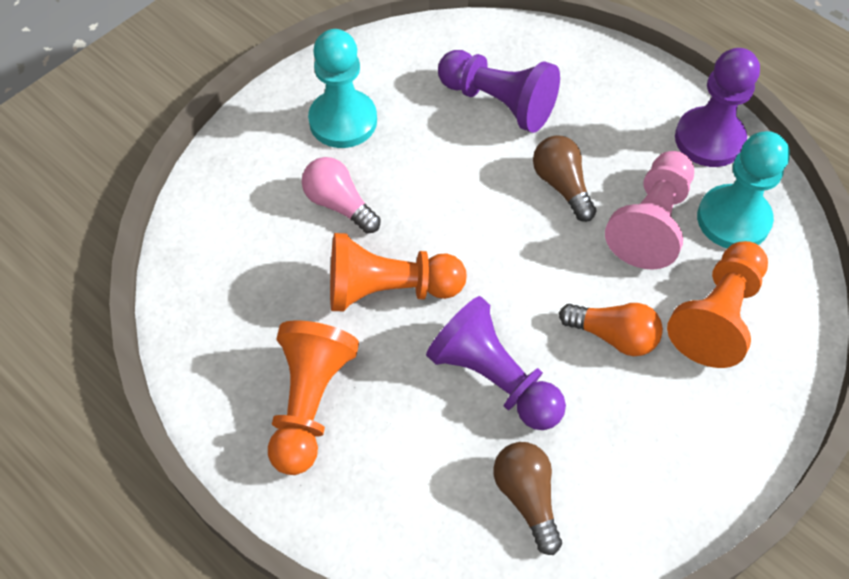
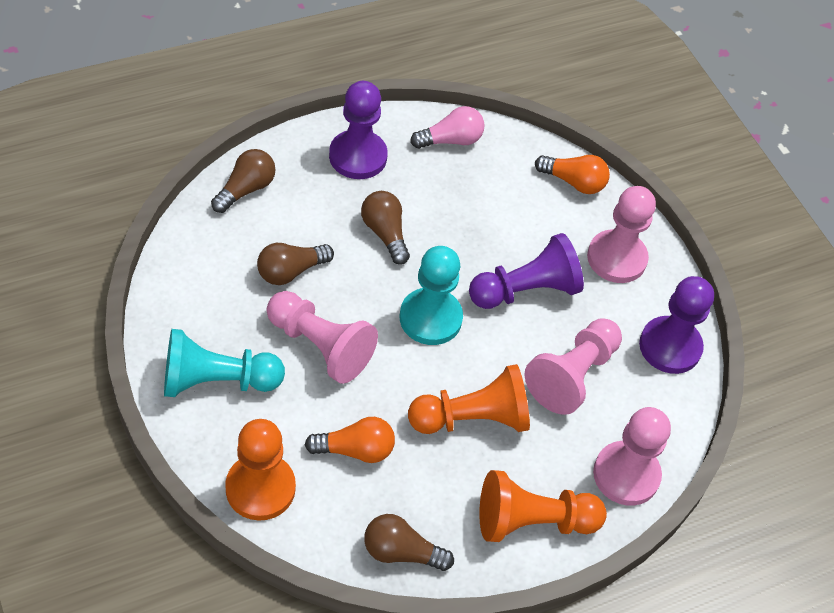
brown light bulb: 2 -> 4
orange light bulb: 1 -> 2
pink pawn: 1 -> 4

